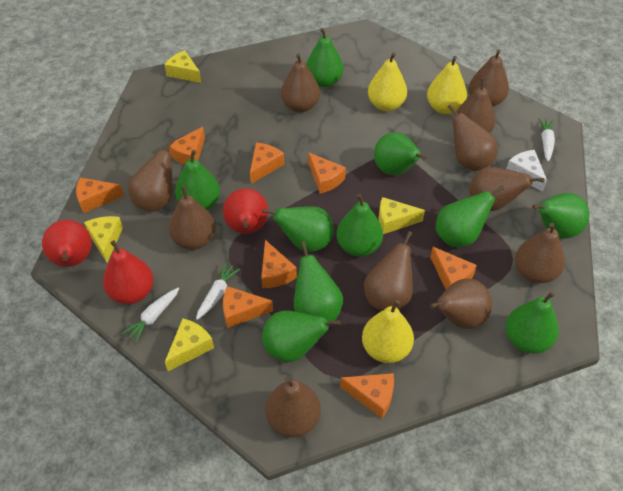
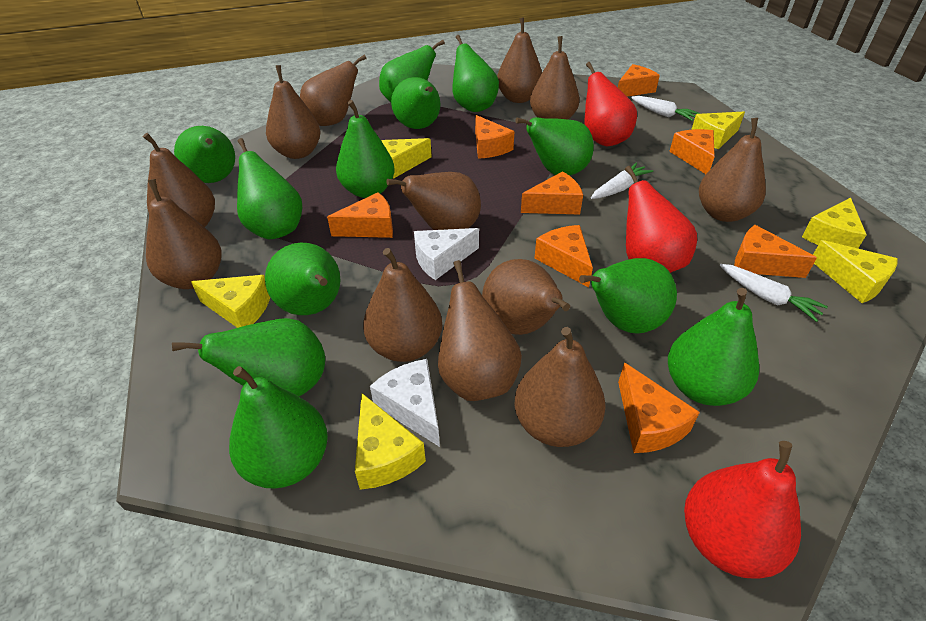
brown pear: 11 -> 12
green pear: 10 -> 12
white cheese: 1 -> 2
yellow cheese: 4 -> 6
yellow pear: 3 -> 0

